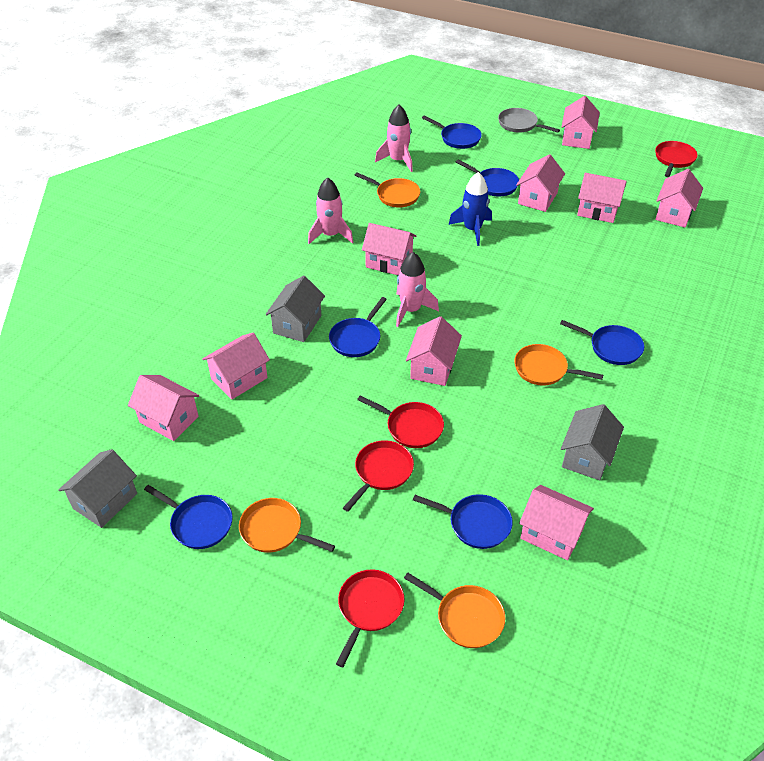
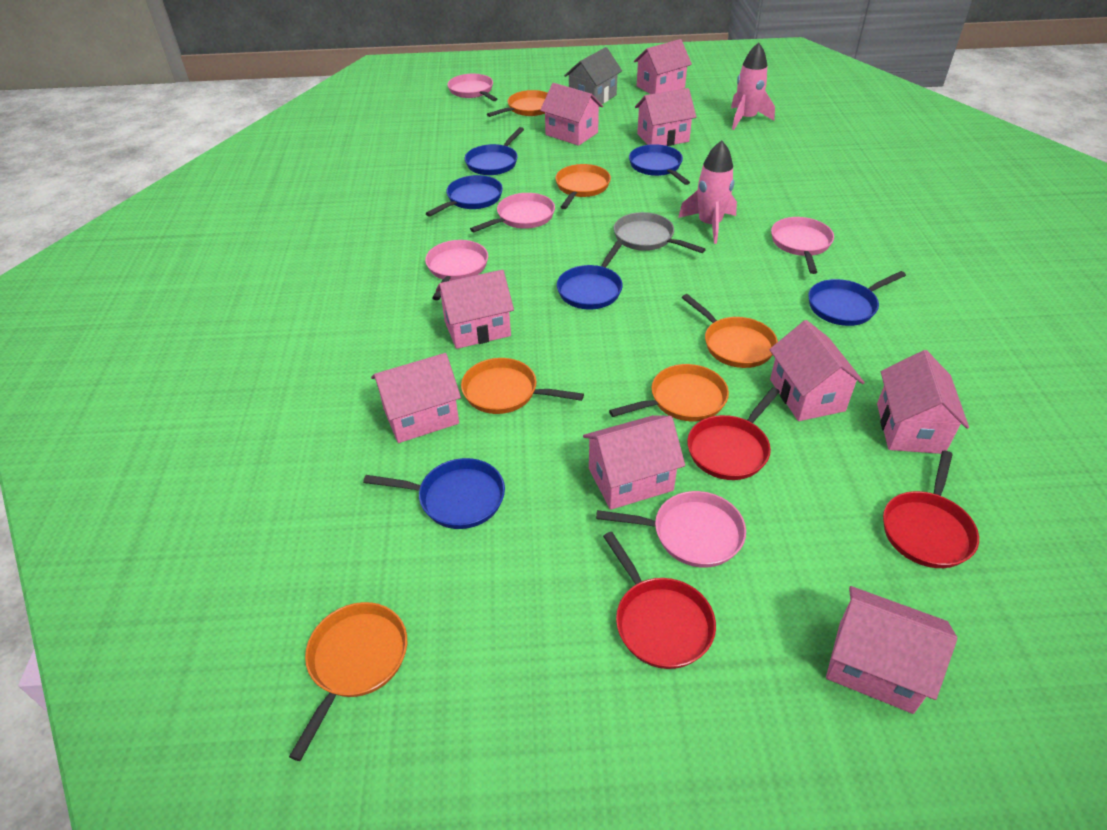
blue rocket: 1 -> 0
grey house: 3 -> 1
orange pan: 4 -> 6
pink pan: 0 -> 5
pink rocket: 3 -> 2
red pan: 4 -> 3

